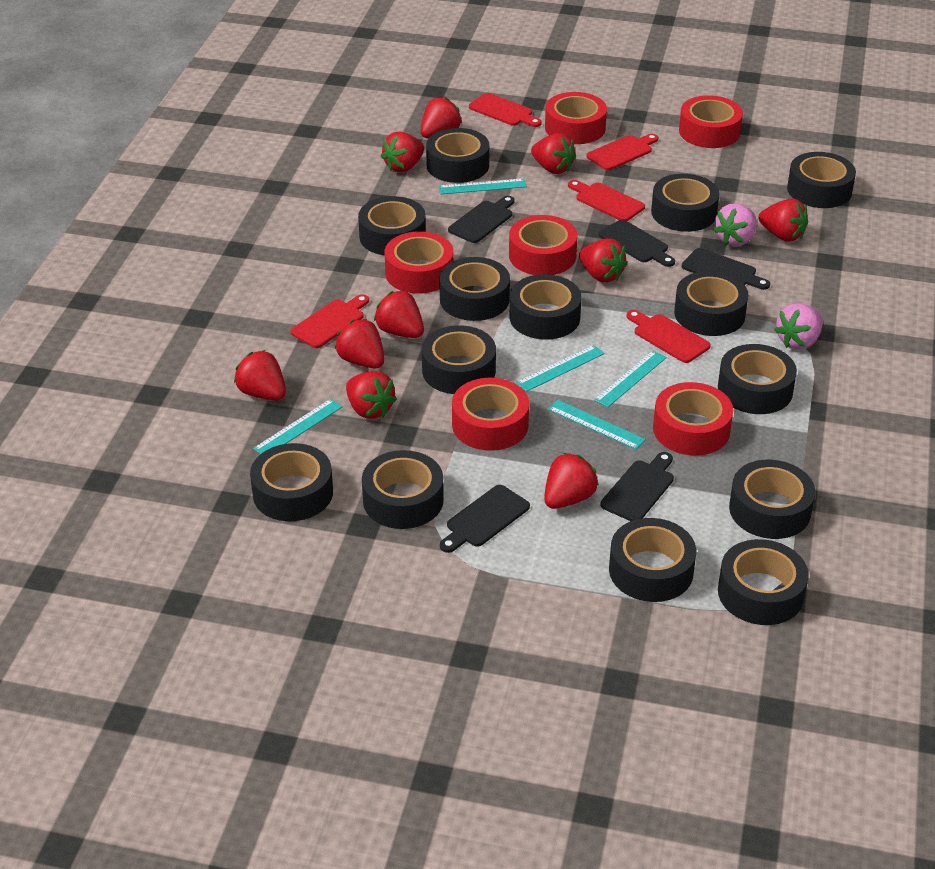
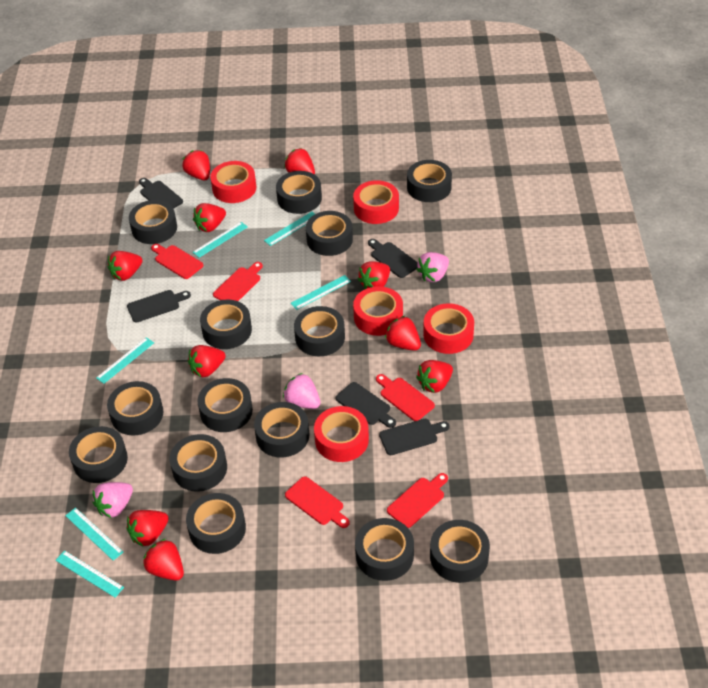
pink strawberry: 2 -> 3
red tape: 6 -> 5
turquoise ruler: 5 -> 6

